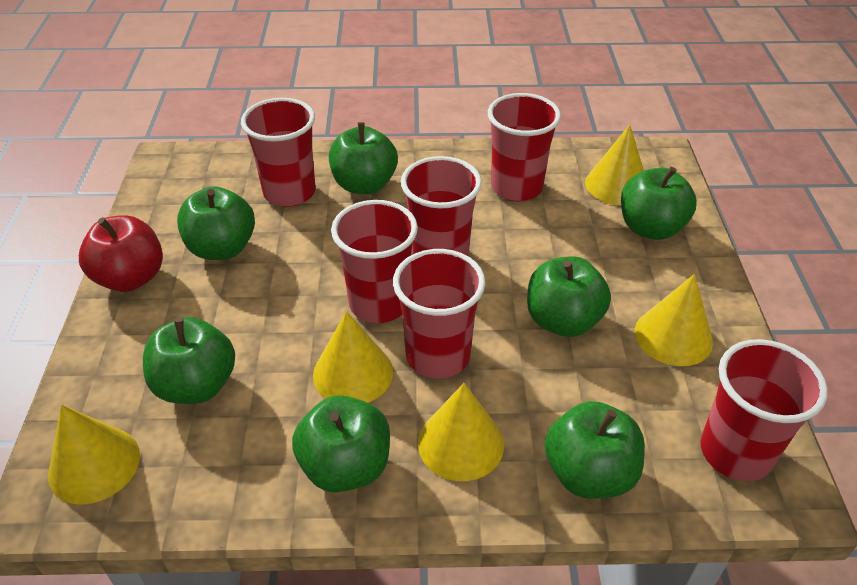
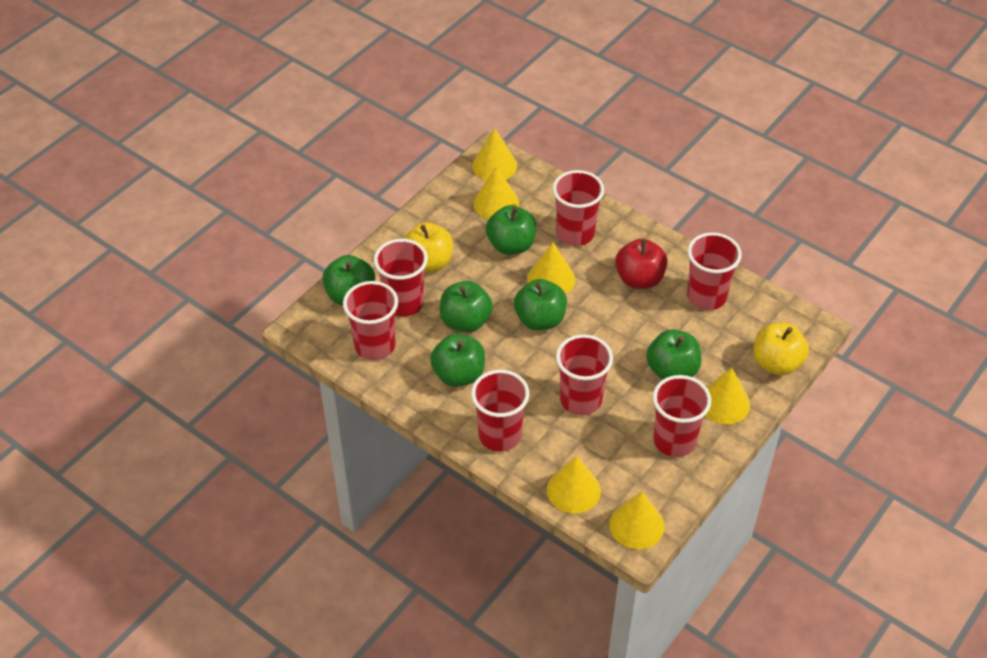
green apple: 7 -> 6
red cup: 6 -> 7
yellow apple: 0 -> 2
yellow cone: 5 -> 6

